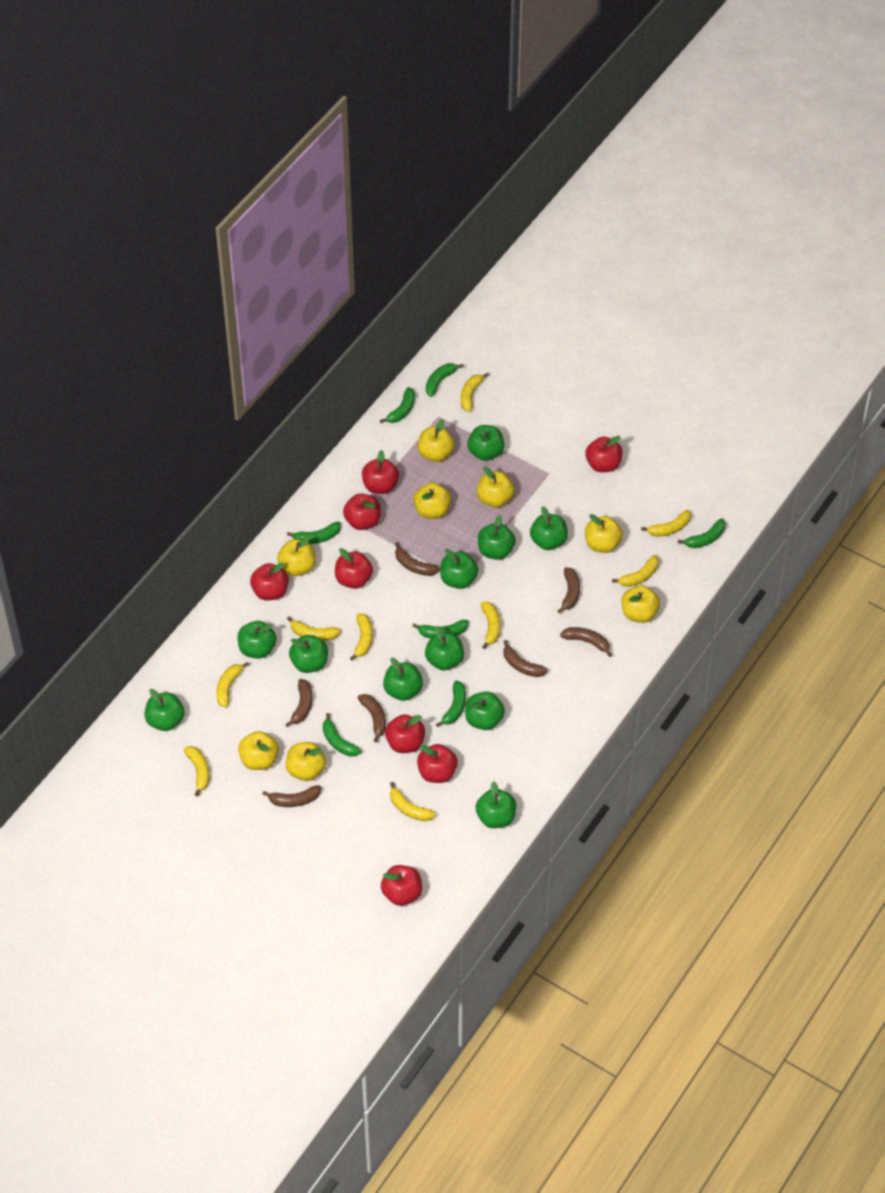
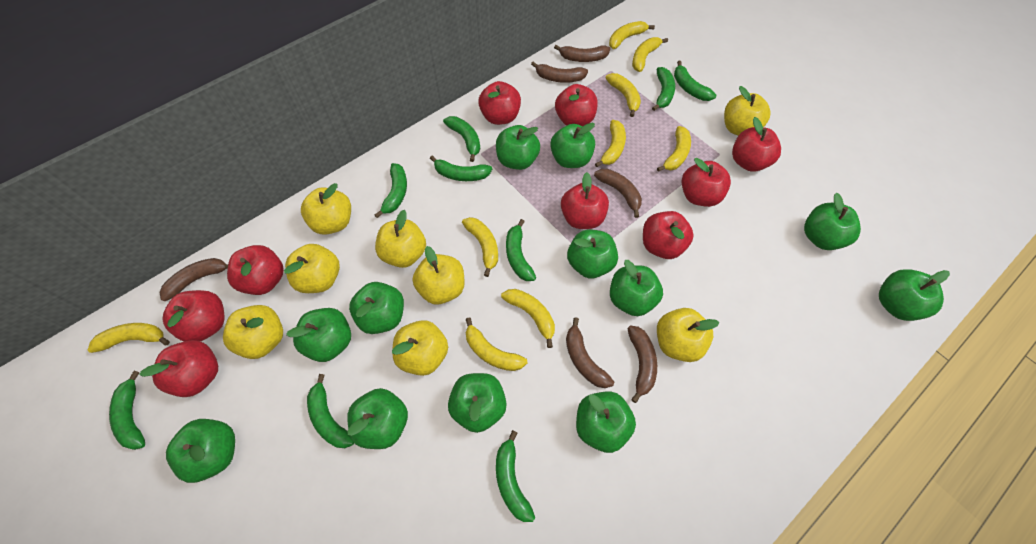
brown banana: 7 -> 6
green apple: 11 -> 12
green banana: 7 -> 9
red apple: 8 -> 9

